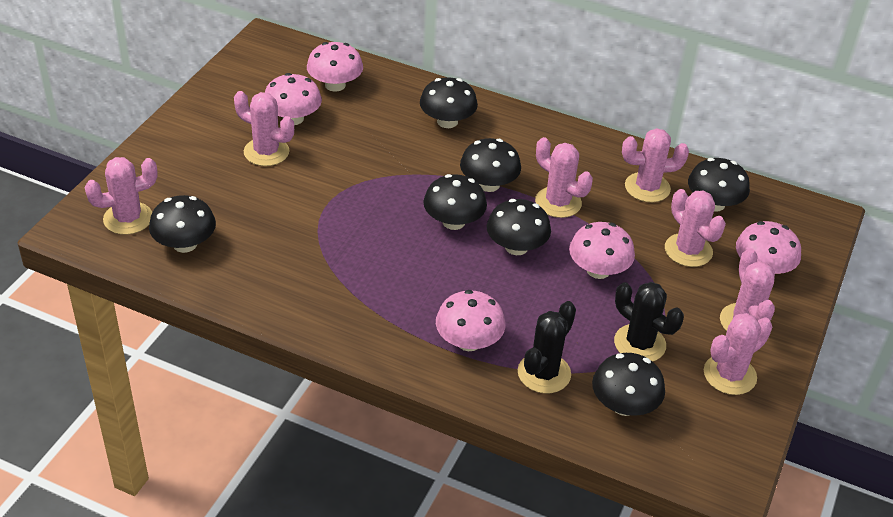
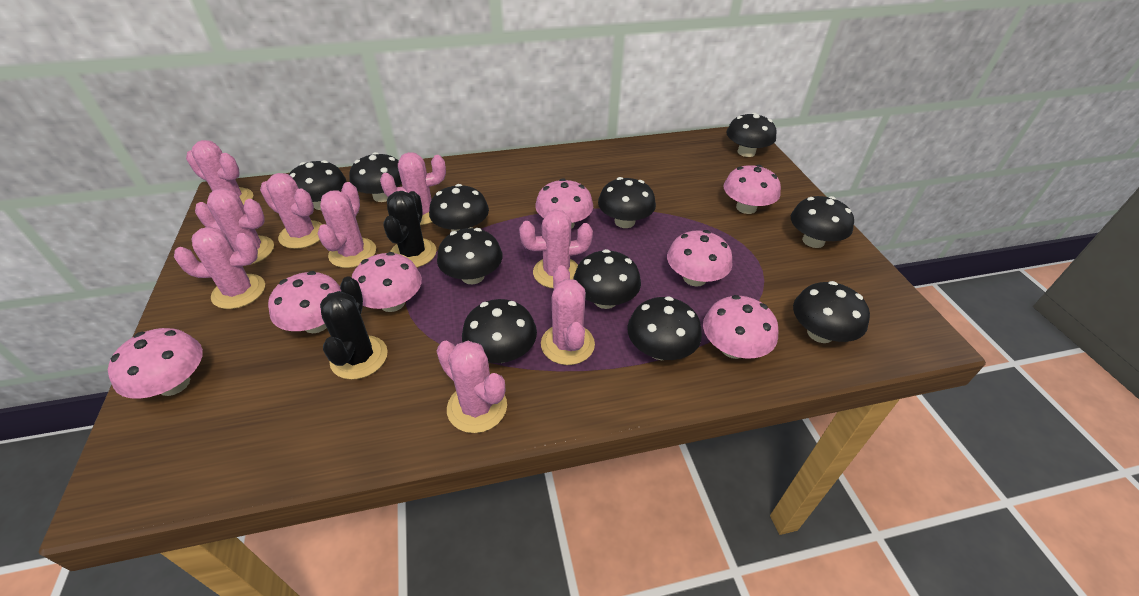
black mushroom: 7 -> 11
pink cactus: 7 -> 9
pink mushroom: 5 -> 7

